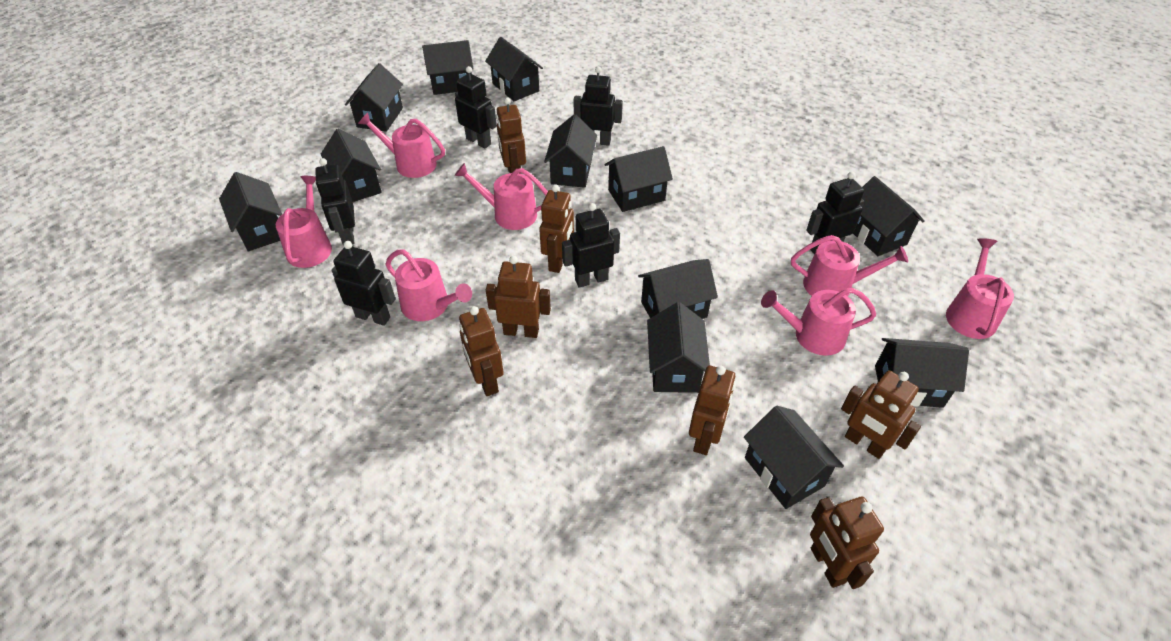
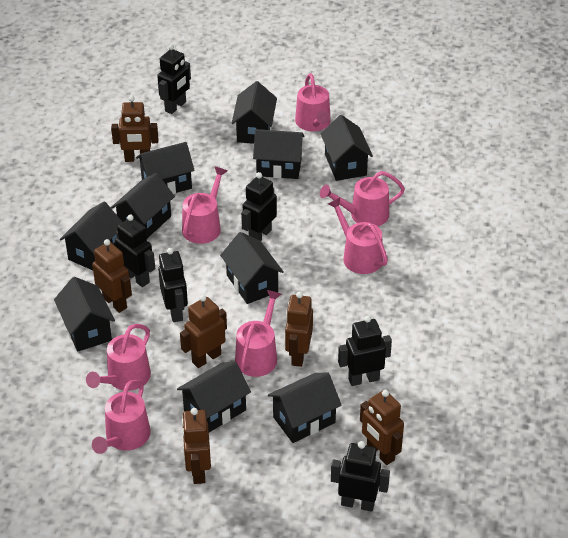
black house: 12 -> 10
brown robot: 7 -> 6

